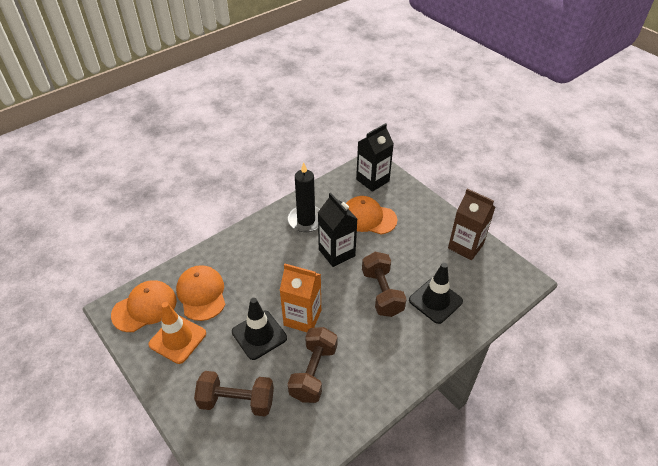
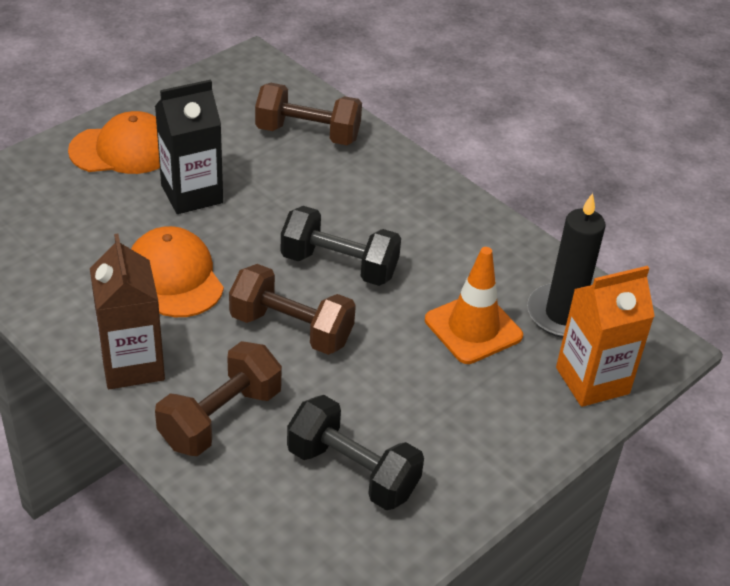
black carton: 2 -> 1
black dumbbell: 0 -> 2
black traffic cone: 2 -> 0
orange cap: 3 -> 2

